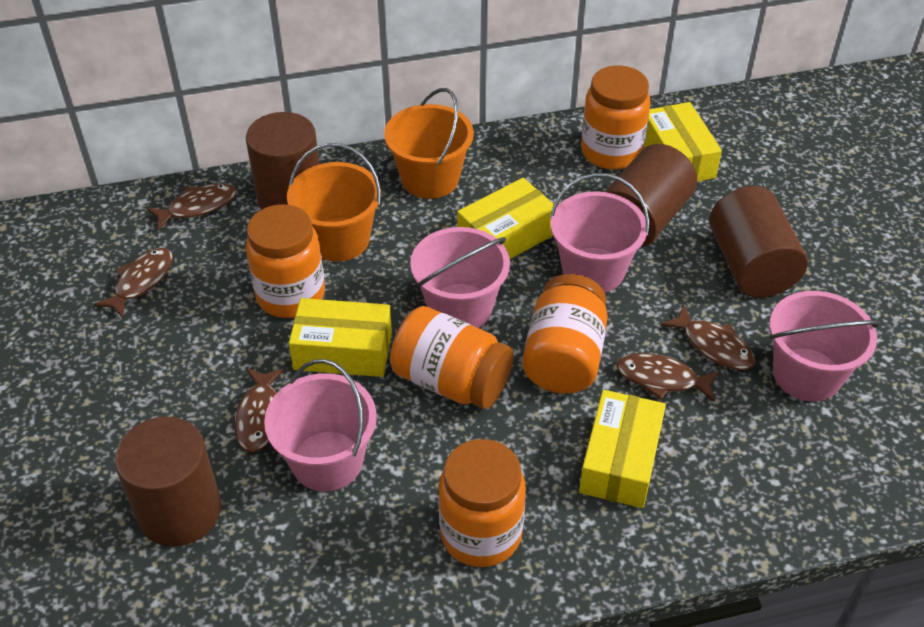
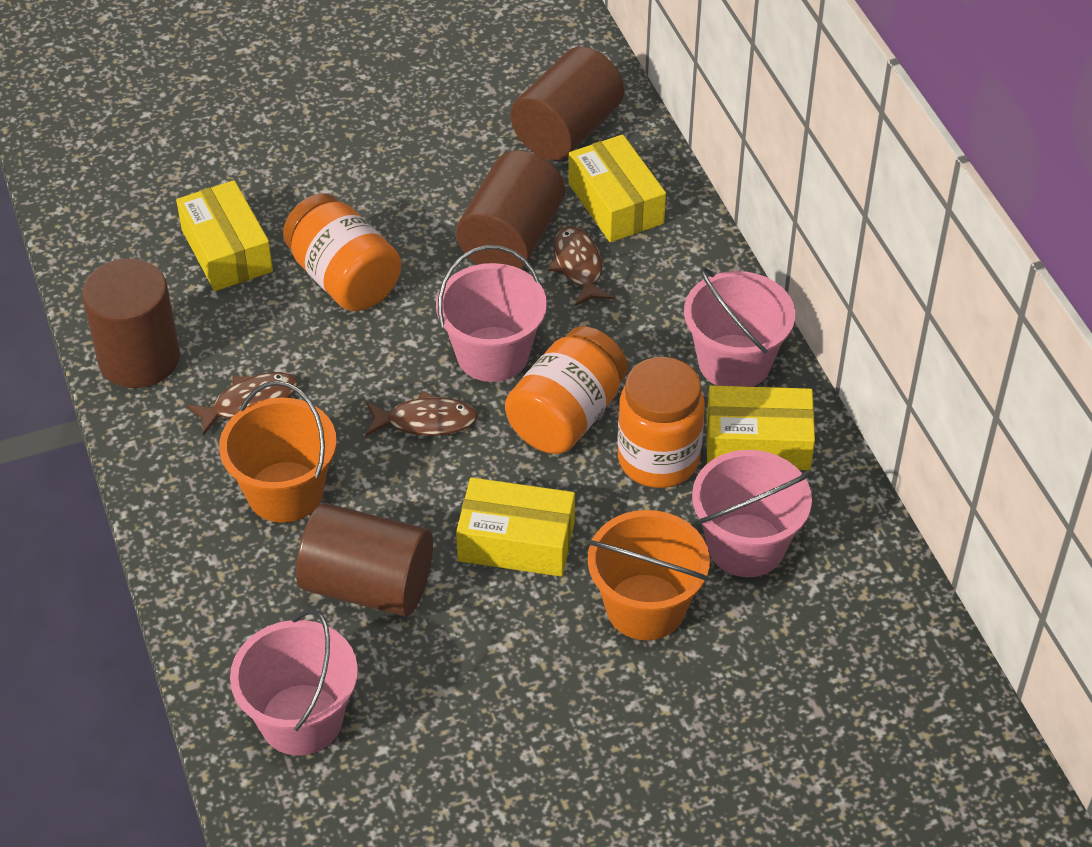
brown fish: 5 -> 3
orange jar: 5 -> 3

